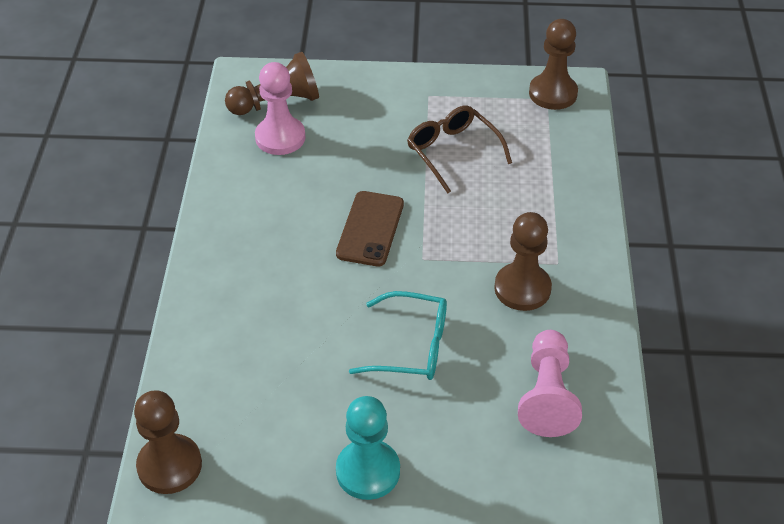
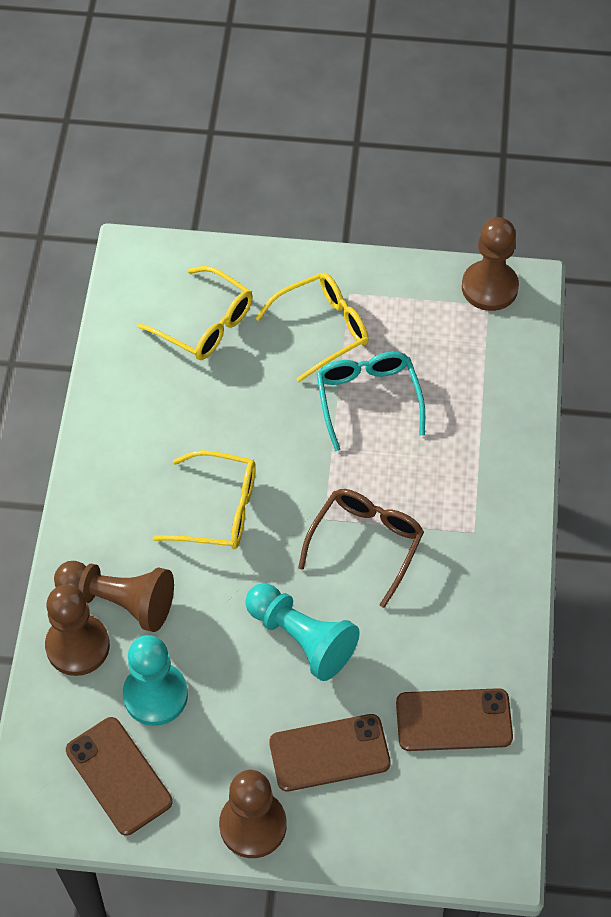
brown phone: 1 -> 3
pink pawn: 2 -> 0
turquoise pawn: 1 -> 2
yellow glasses: 0 -> 3

